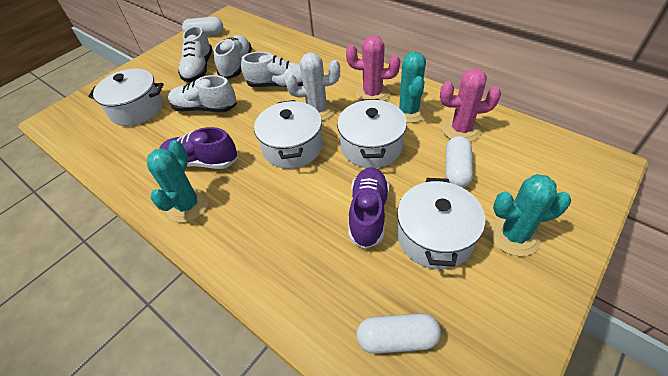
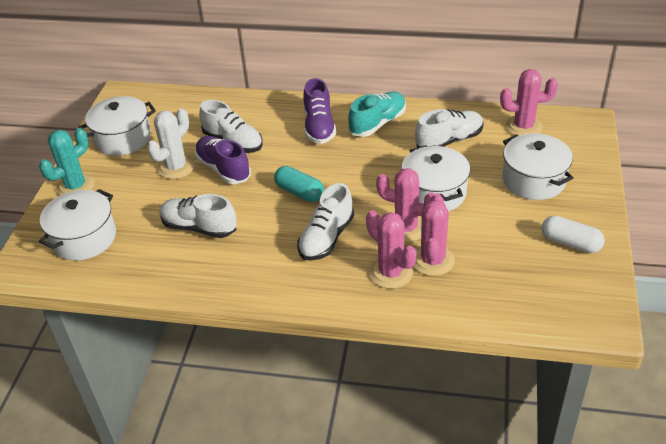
pink cactus: 2 -> 4
turquoise cactus: 3 -> 1
turquoise capsule: 0 -> 1
turquoise shoe: 0 -> 1
white capsule: 3 -> 1

